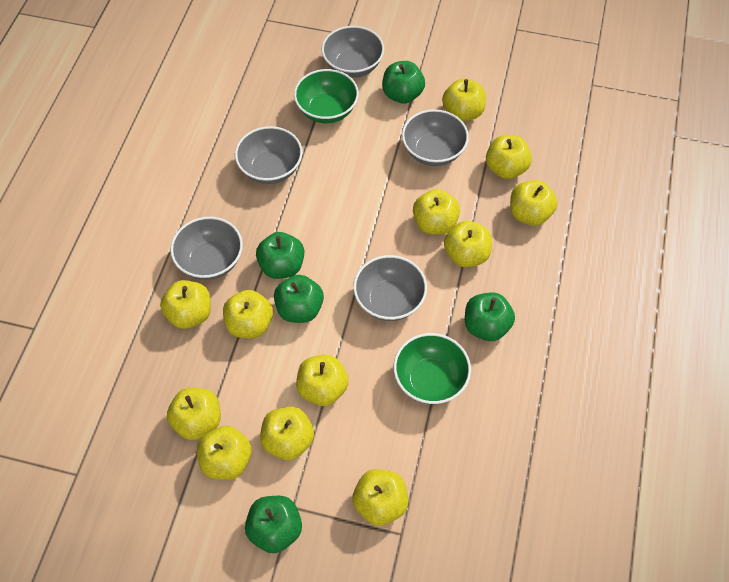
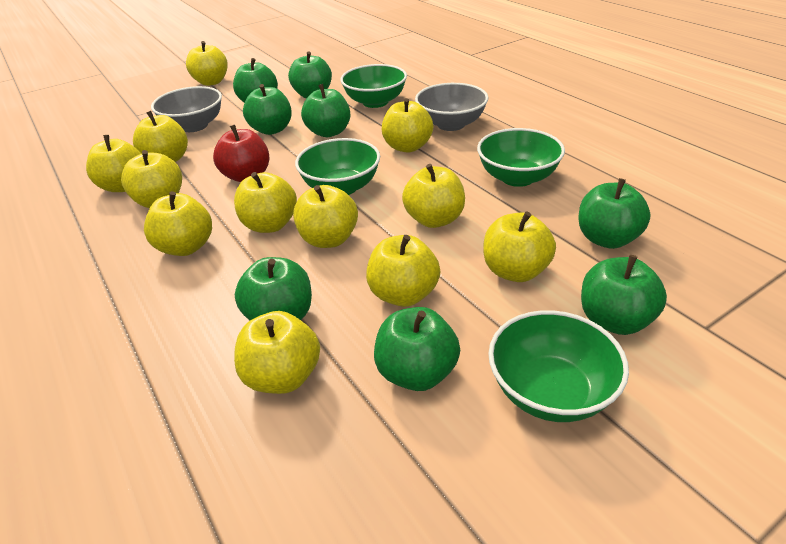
green apple: 5 -> 8
green bowl: 2 -> 4
grey bowl: 5 -> 2
red apple: 0 -> 1

